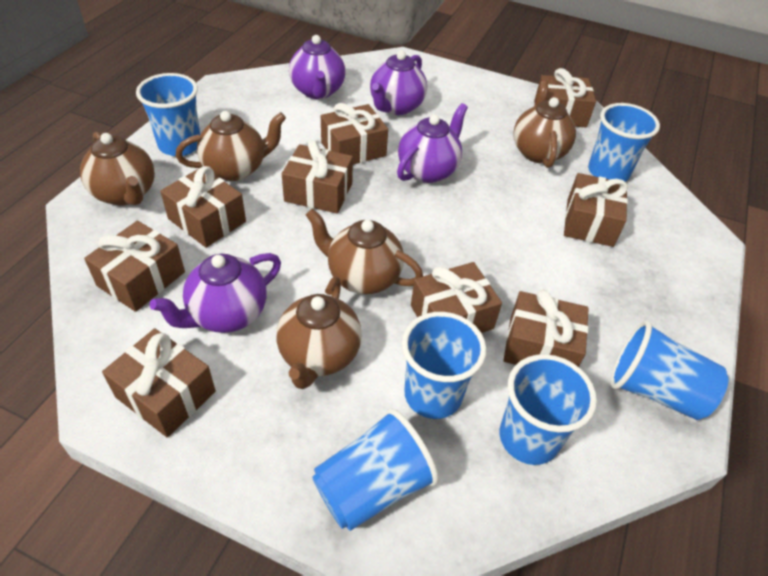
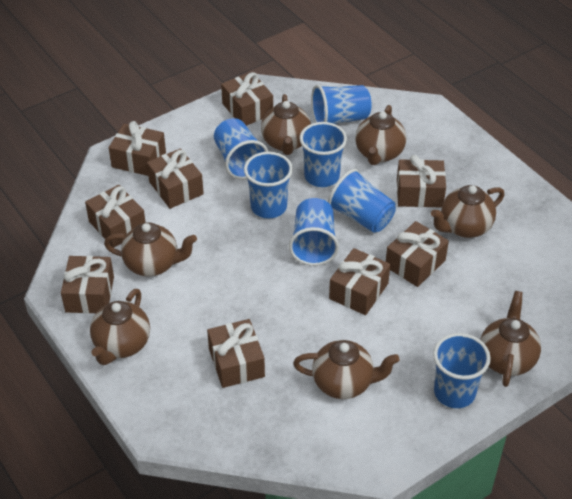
blue cup: 6 -> 7
brown teapot: 5 -> 7
purple teapot: 4 -> 0

